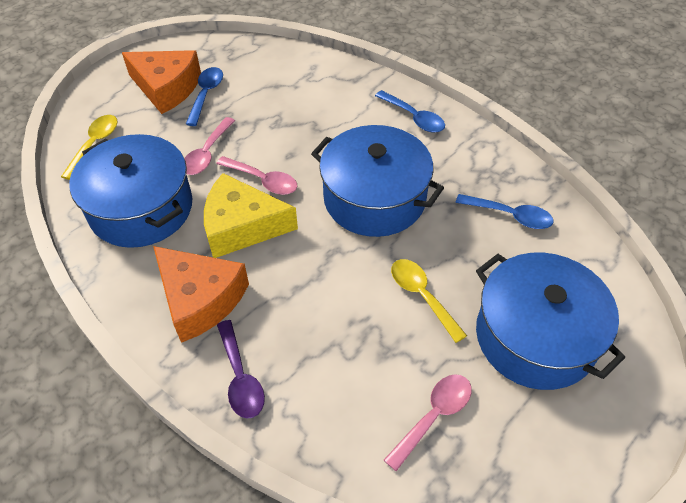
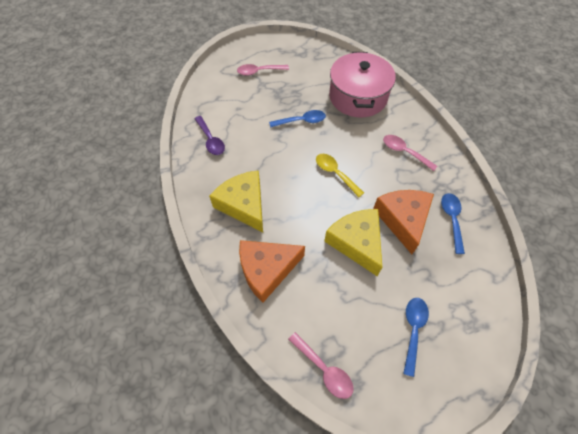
blue pot: 3 -> 0
pink pot: 0 -> 1
yellow cheese: 1 -> 2
yellow spoon: 2 -> 1

